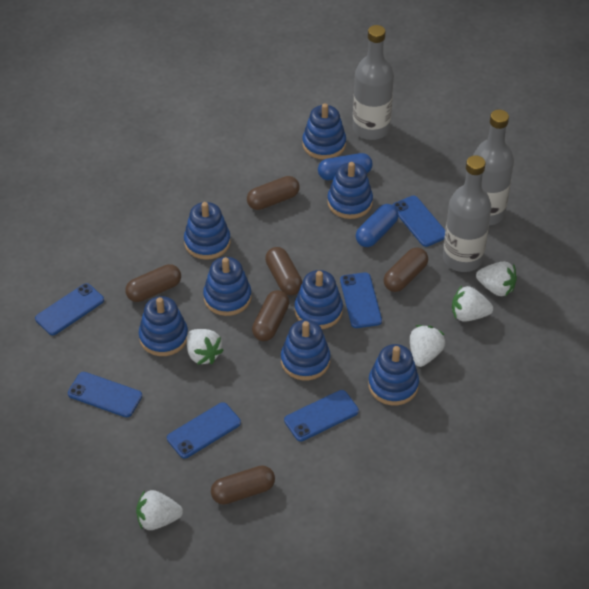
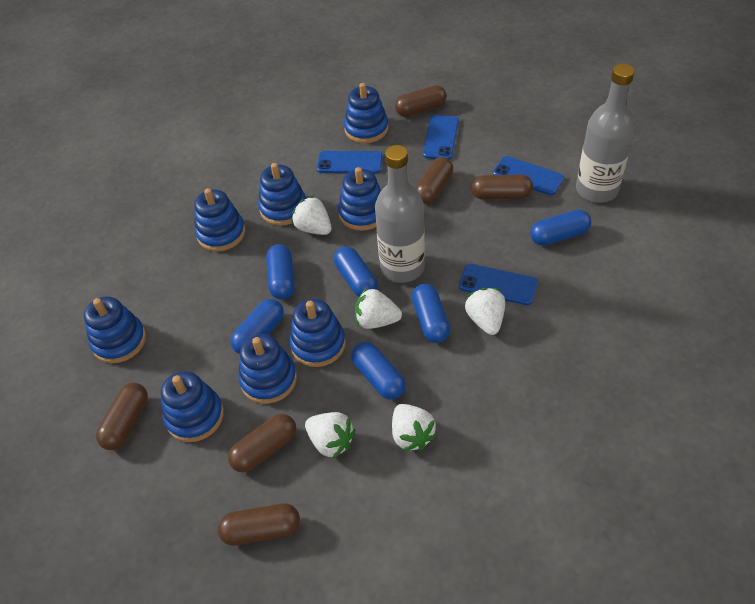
blue capsule: 2 -> 6
blue phone: 6 -> 4
grey bottle: 3 -> 2

